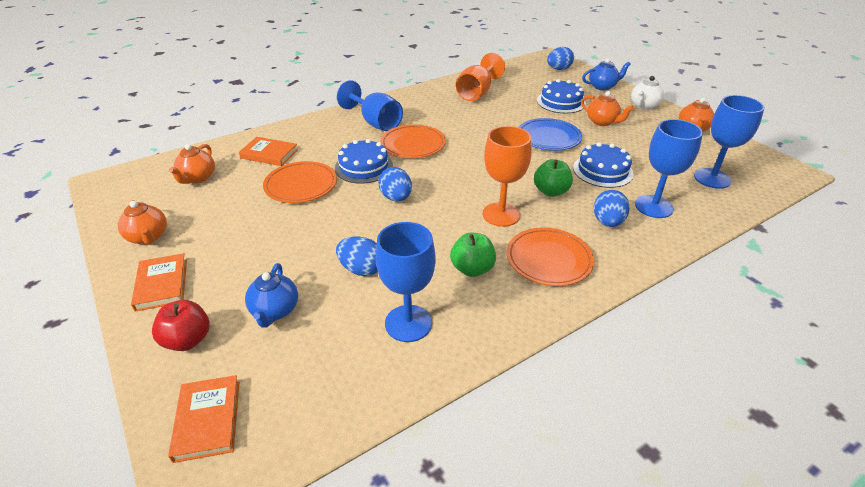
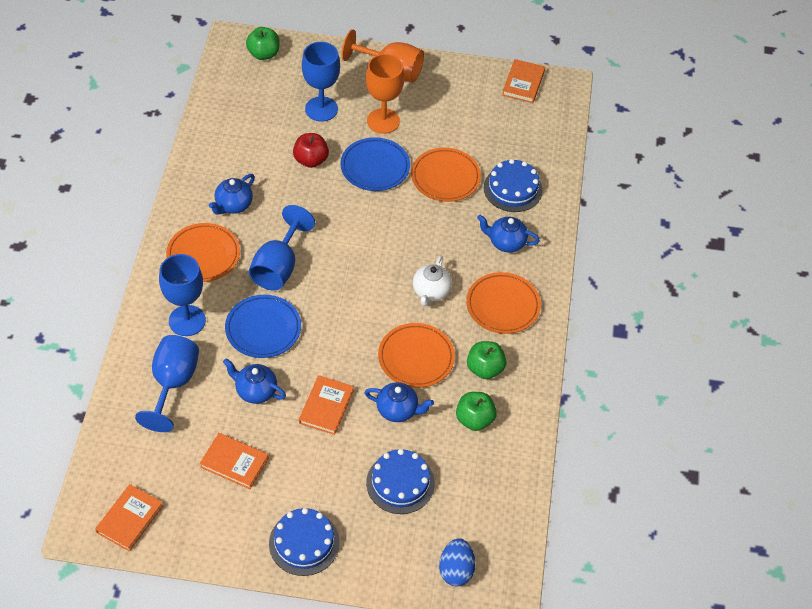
blue egg: 4 -> 1
blue plate: 1 -> 2
blue teapot: 2 -> 4
green apple: 2 -> 3
orange book: 3 -> 4
orange plate: 3 -> 4
orange teapot: 4 -> 0

